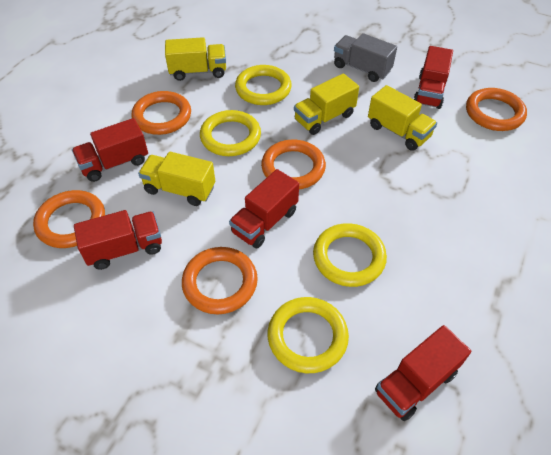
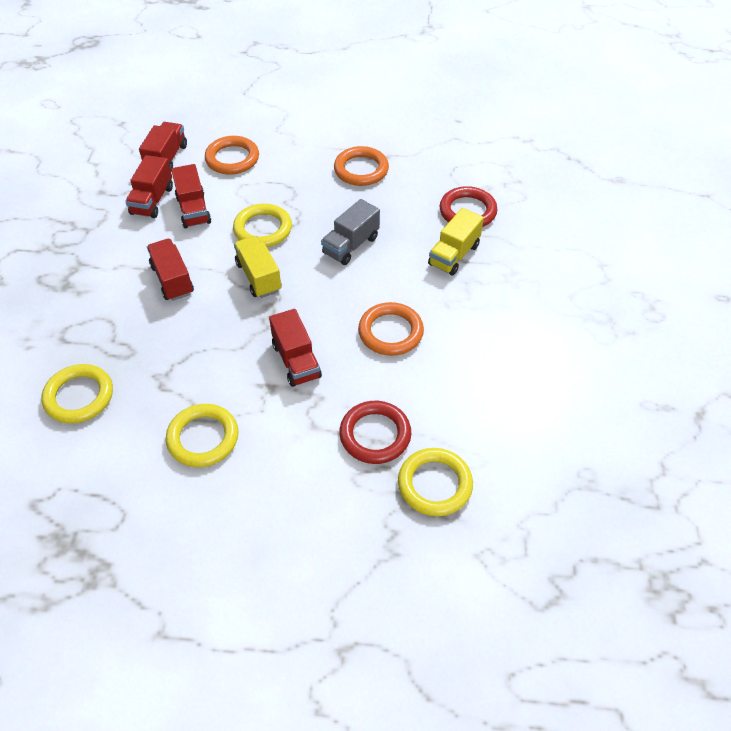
orange ring: 5 -> 3
red ring: 0 -> 2
yellow truck: 4 -> 2

